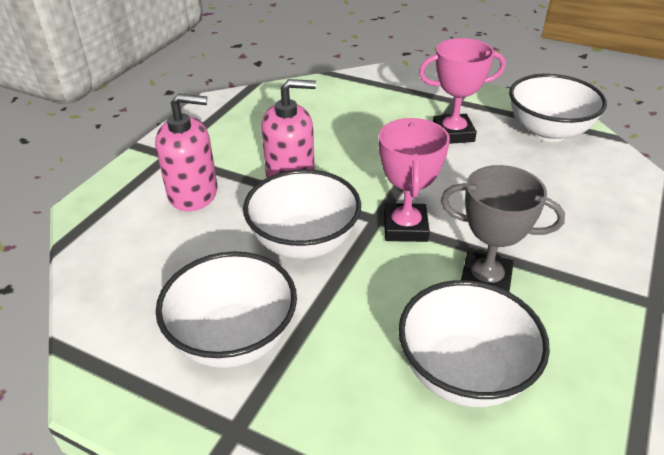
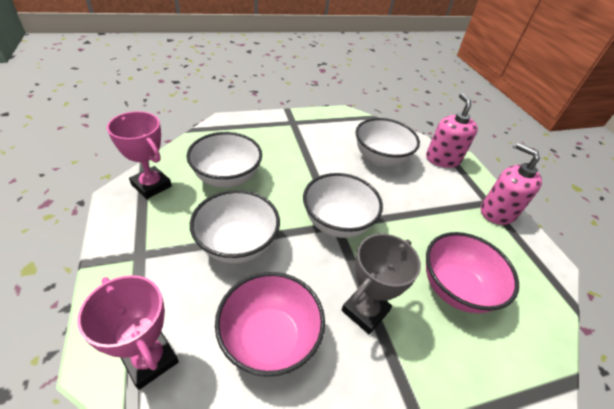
pink bowl: 0 -> 2

